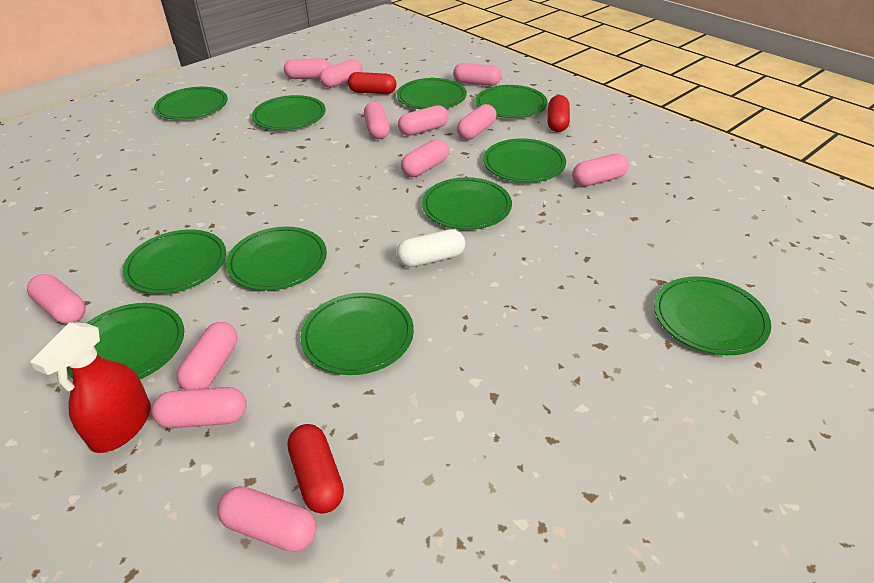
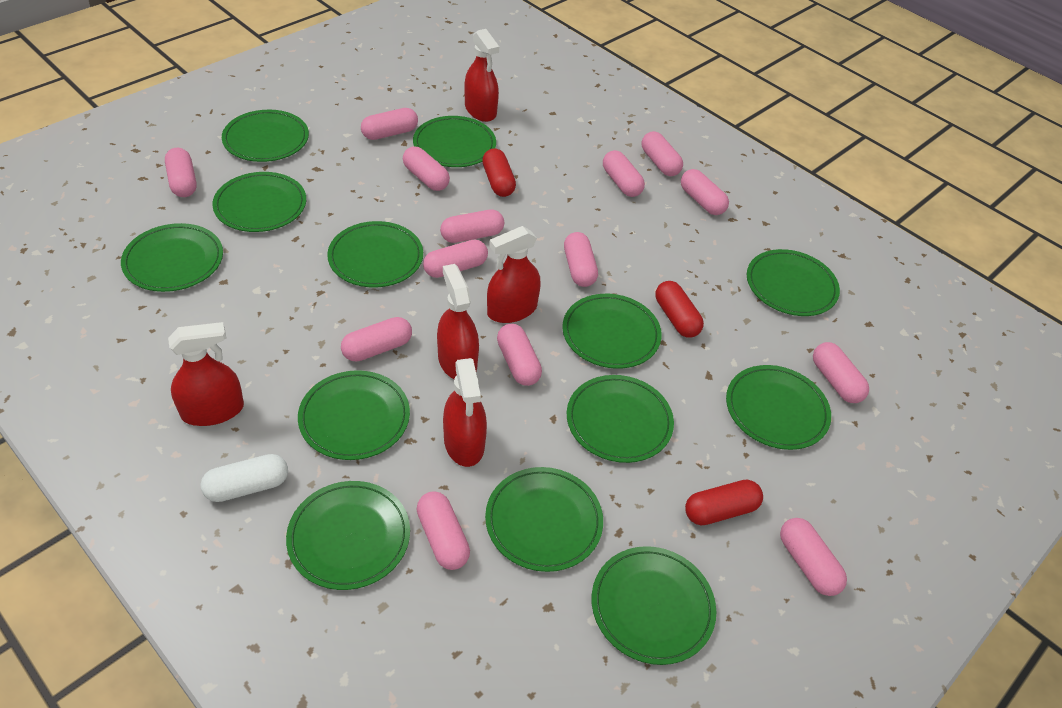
green plate: 11 -> 13
pink capsule: 12 -> 14
red spray bottle: 1 -> 5

